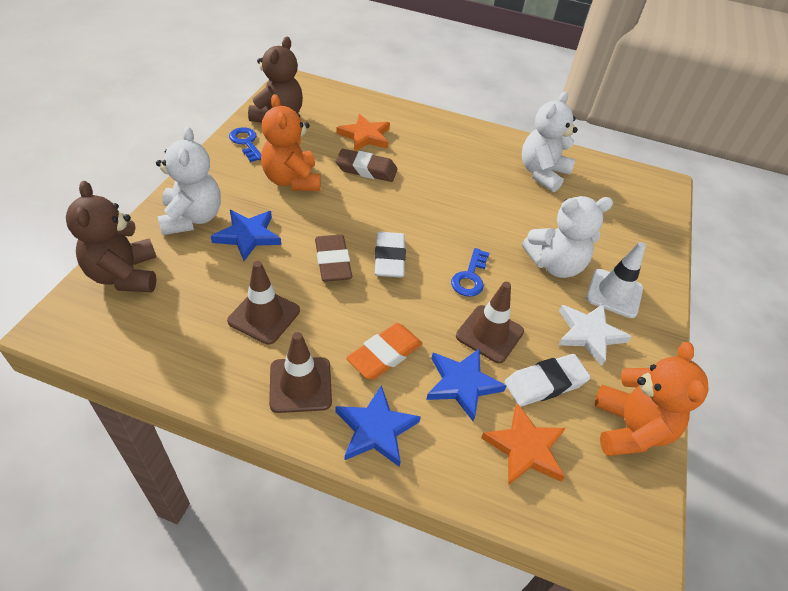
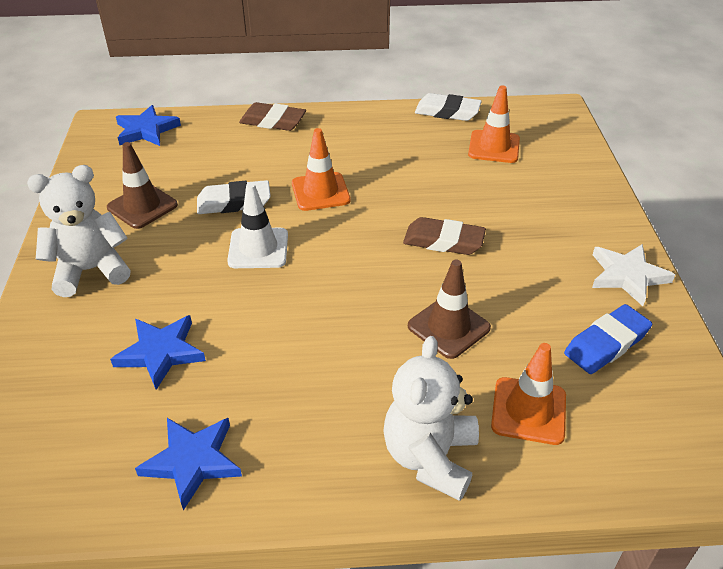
blue eraser: 0 -> 1
blue key: 2 -> 0
brown teddy bear: 2 -> 0
brown traffic cone: 3 -> 2
orange eraser: 1 -> 0
orange star: 2 -> 0
orange teddy bear: 2 -> 0
orange traffic cone: 0 -> 3
white teddy bear: 3 -> 2

